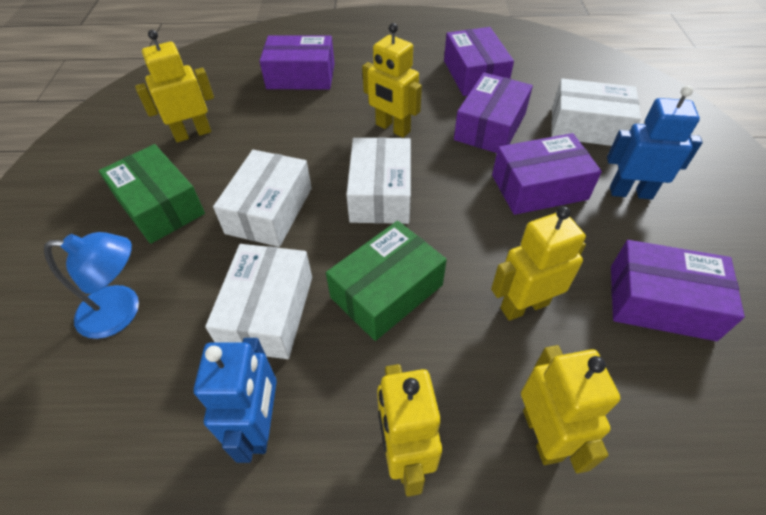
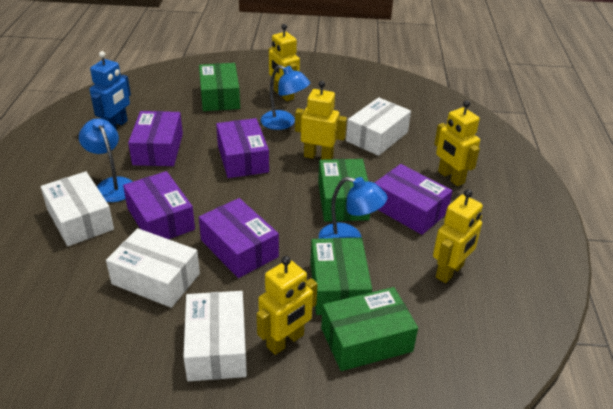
blue lamp: 1 -> 3
blue robot: 2 -> 1
green box: 2 -> 4

